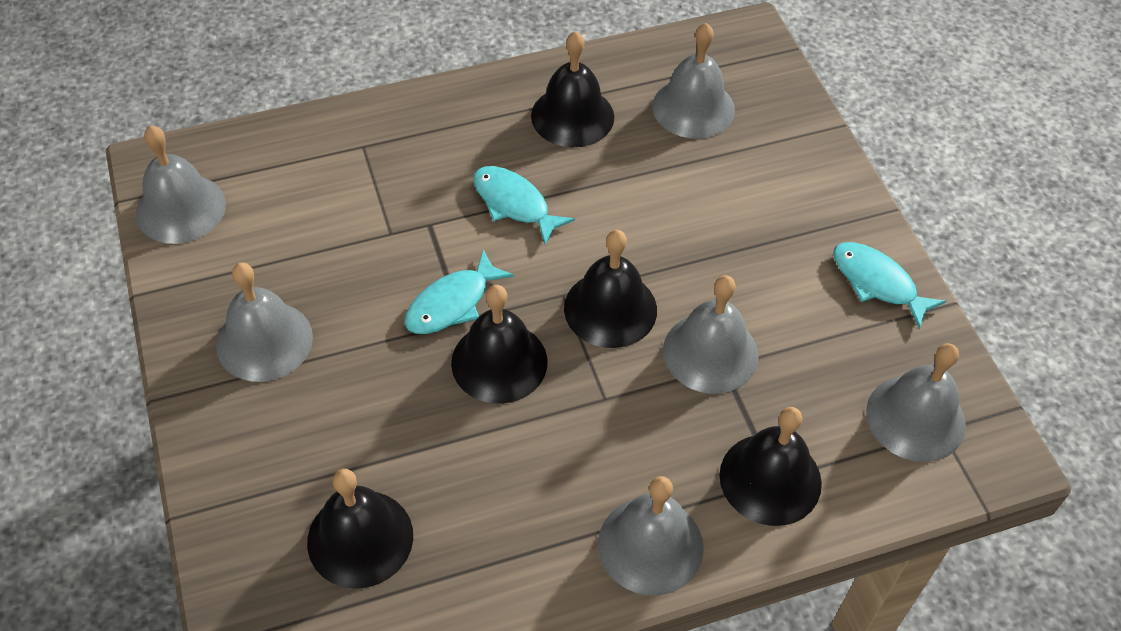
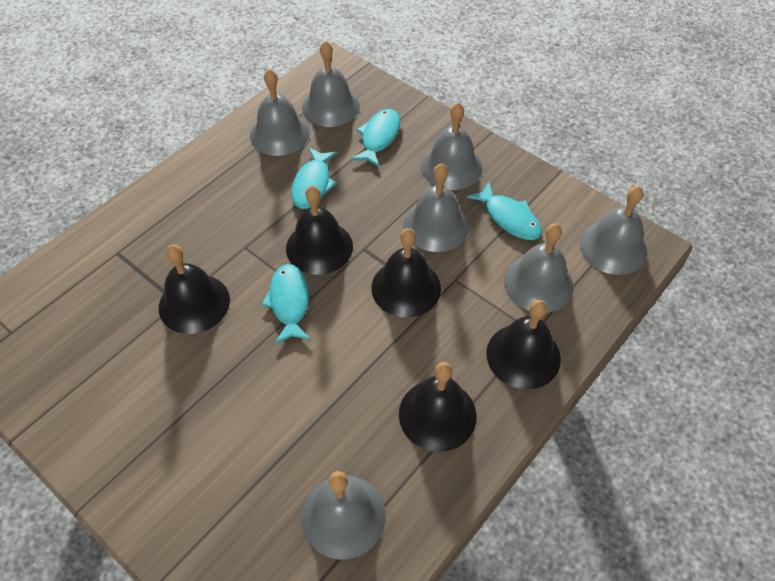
grey bell: 6 -> 7
turquoise fish: 3 -> 4

